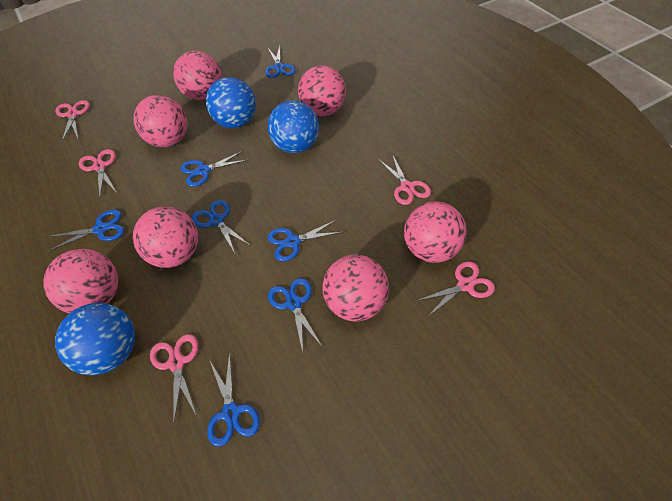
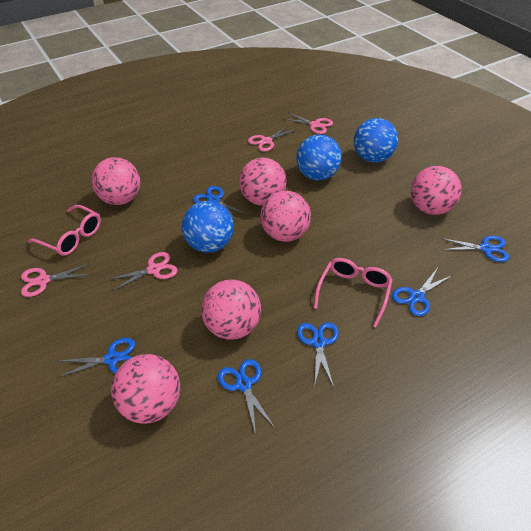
blue scissors: 7 -> 6
pink ball: 7 -> 6
pink glasses: 0 -> 2
pink scissors: 5 -> 4

